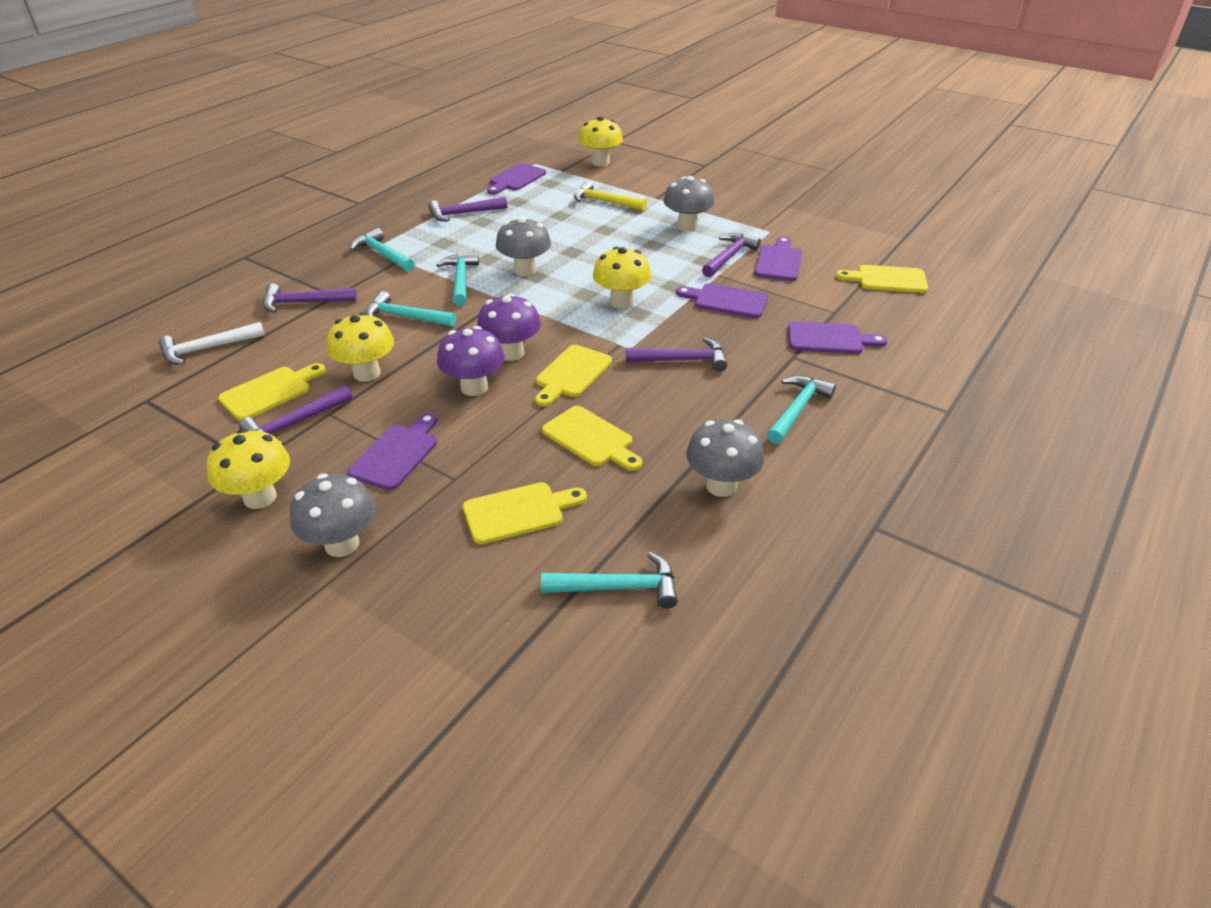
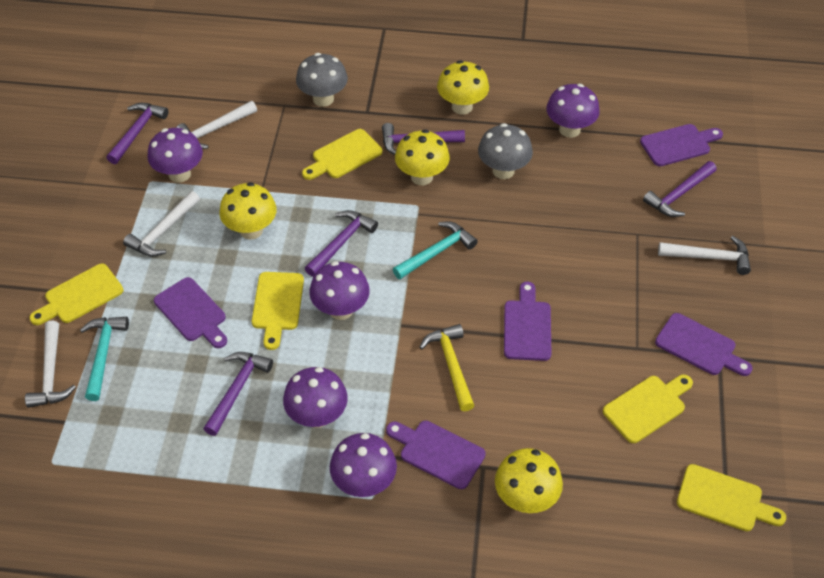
grey mushroom: 4 -> 2
purple mushroom: 2 -> 5
turquoise hammer: 5 -> 2
white hammer: 1 -> 4

